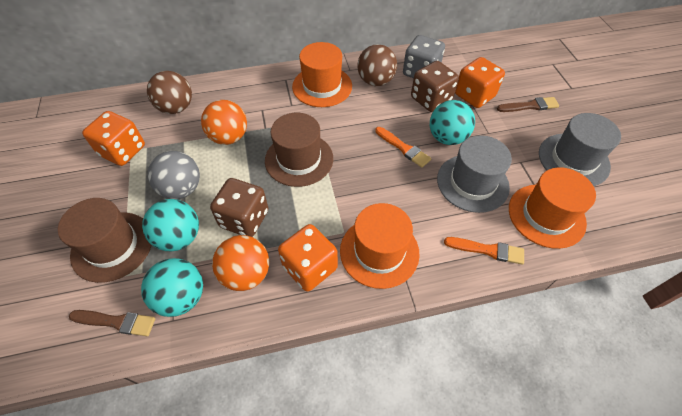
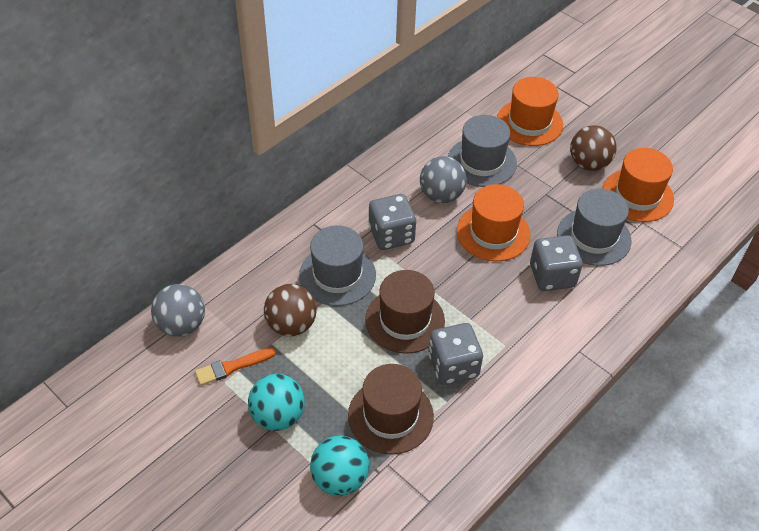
brown brush: 2 -> 0
brown dice: 2 -> 0
grey ball: 1 -> 2
grey dice: 1 -> 3
grey hat: 2 -> 3
orange ball: 2 -> 0
orange brush: 2 -> 1
orange dice: 3 -> 0
turquoise ball: 3 -> 2

